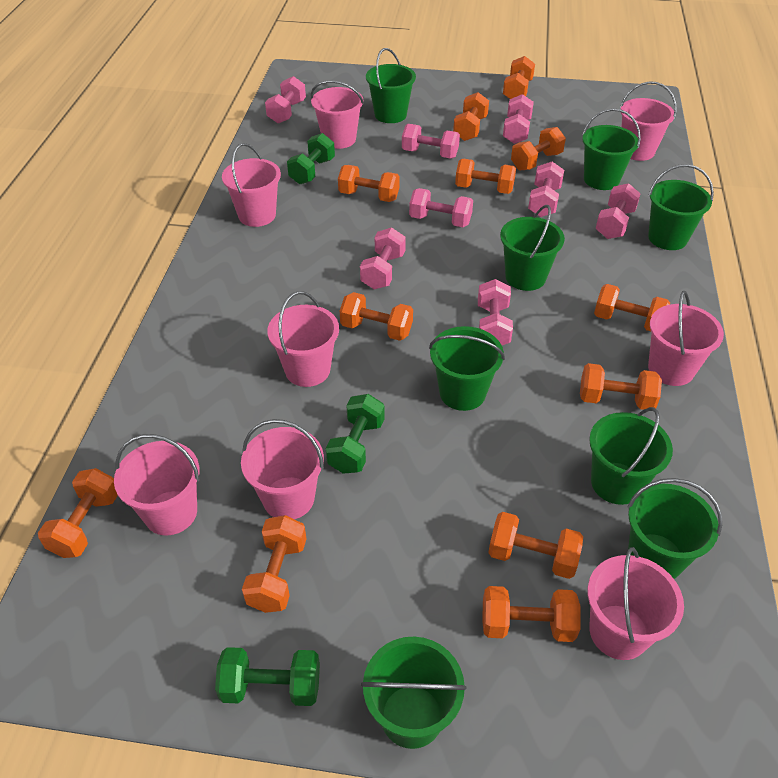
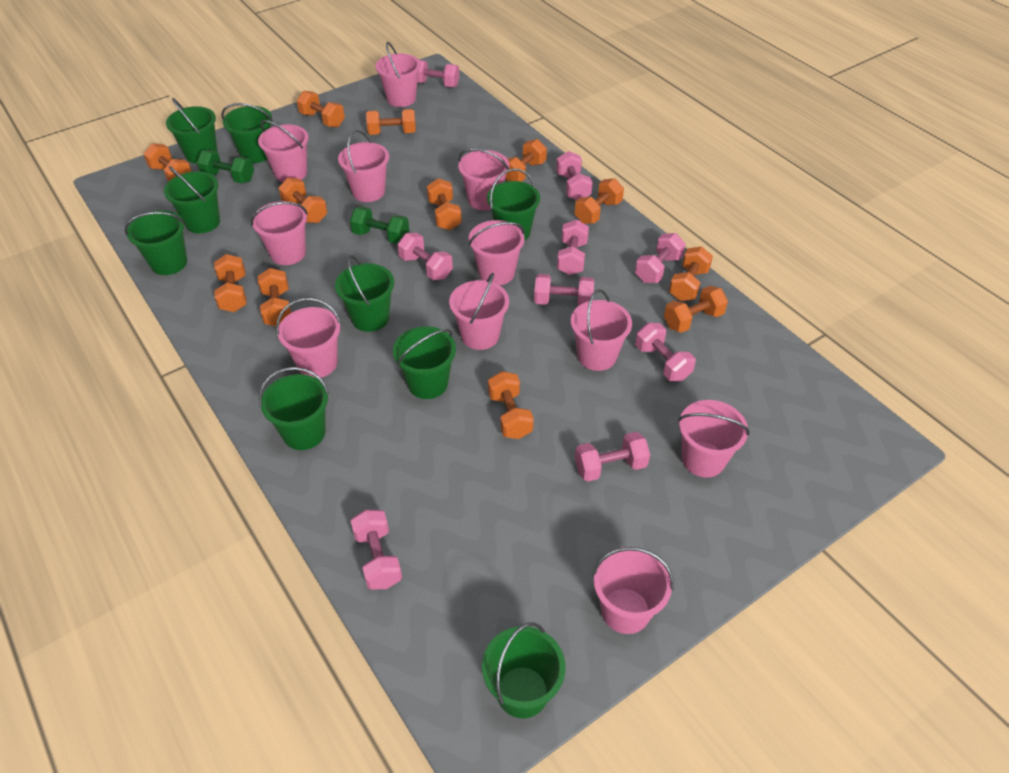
green bucket: 8 -> 9
green dumbbell: 3 -> 2
pink bucket: 8 -> 11
pink dumbbell: 8 -> 9

